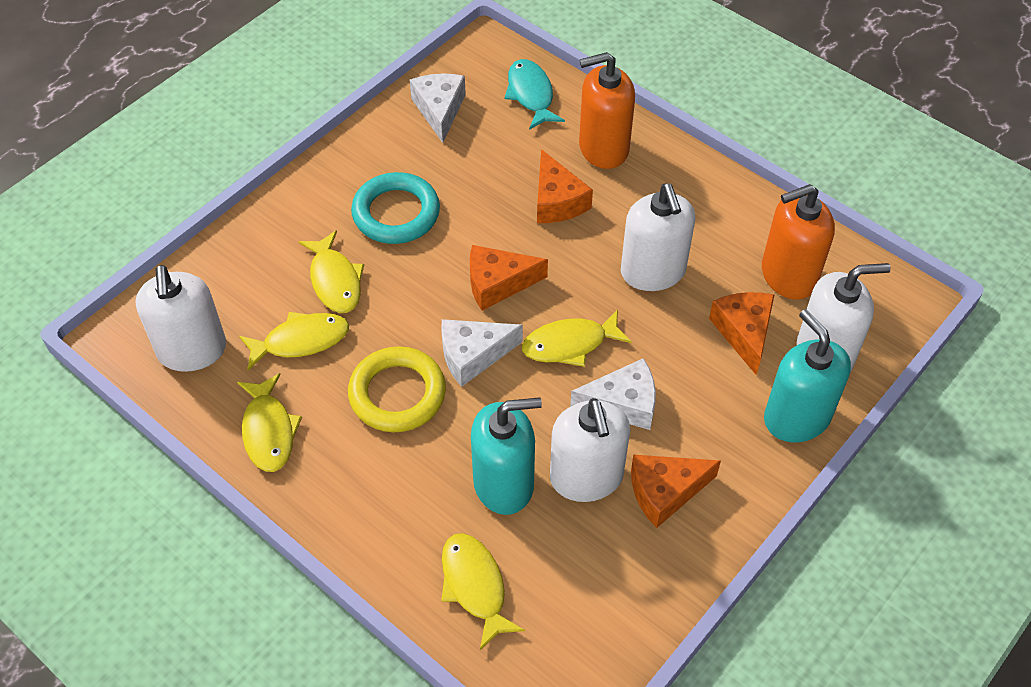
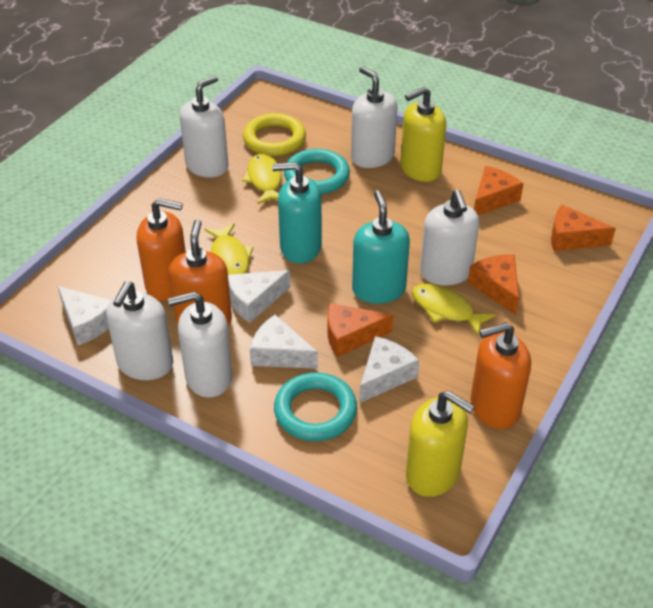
orange soap dispenser: 2 -> 3
turquoise fish: 1 -> 0
turquoise ring: 1 -> 2
white cheese: 3 -> 4
white soap dispenser: 4 -> 5
yellow fish: 5 -> 3
yellow soap dispenser: 0 -> 2

